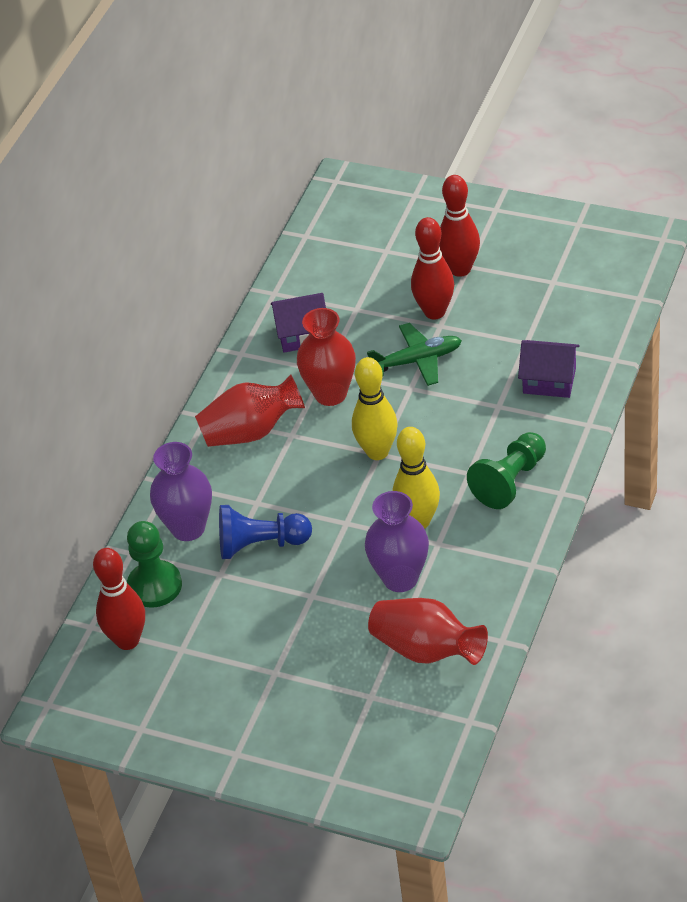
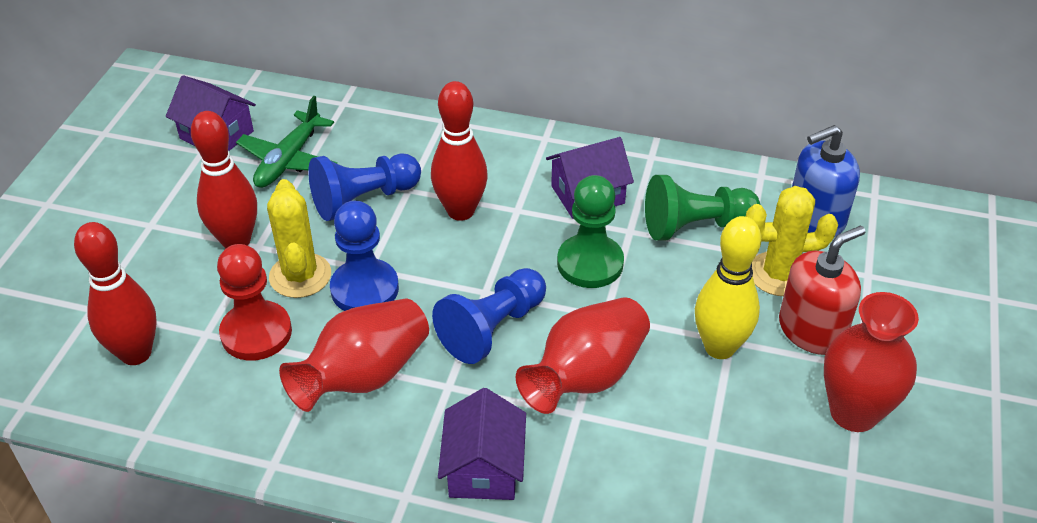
blue pawn: 1 -> 3
blue soap dispenser: 0 -> 1
purple house: 2 -> 3
purple vase: 2 -> 0
red pawn: 0 -> 1
red soap dispenser: 0 -> 1
yellow bowling pin: 2 -> 1
yellow cactus: 0 -> 2

